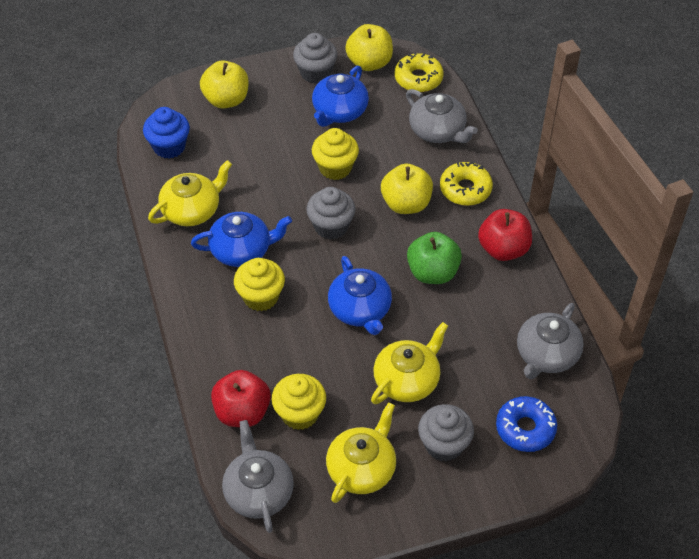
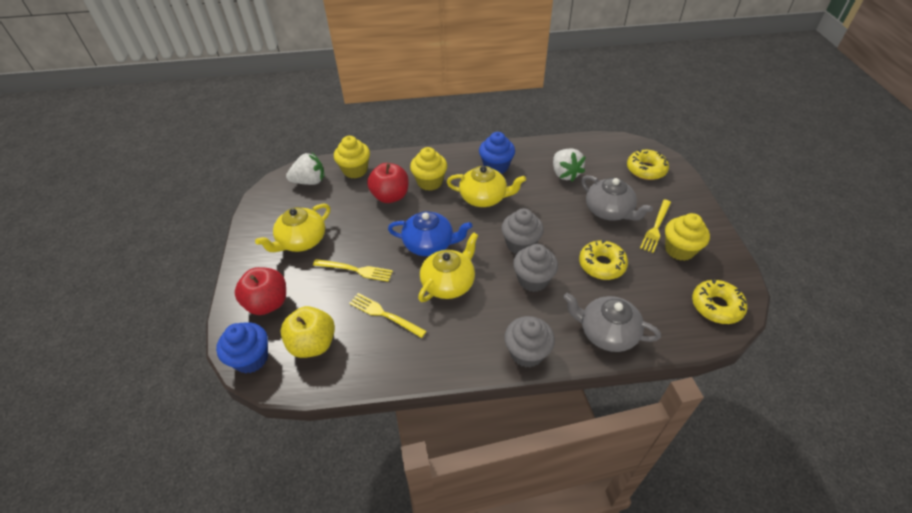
blue cupcake: 1 -> 2
blue donut: 1 -> 0
blue teapot: 3 -> 1
green apple: 1 -> 0
grey teapot: 3 -> 2
white strawberry: 0 -> 2
yellow apple: 3 -> 1
yellow donut: 2 -> 3
yellow fork: 0 -> 3

